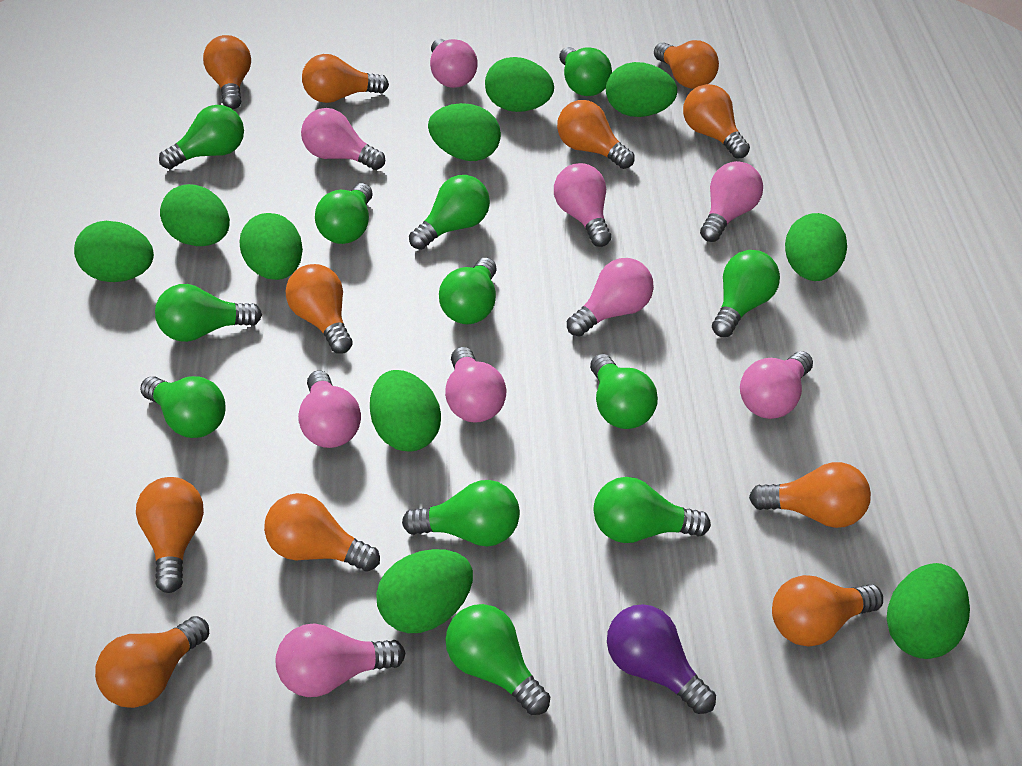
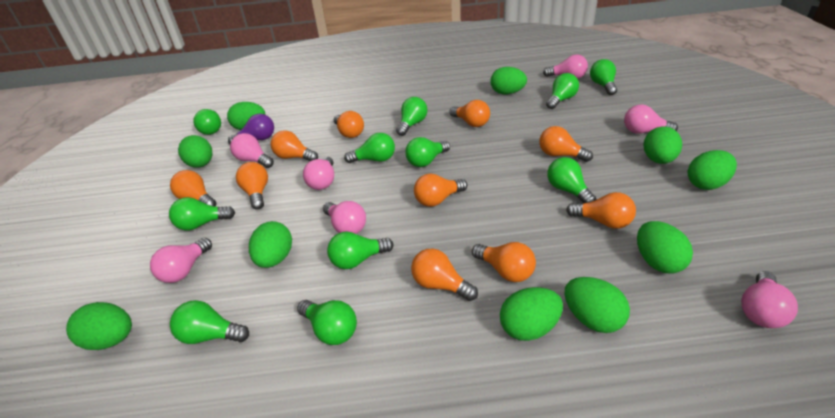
green light bulb: 12 -> 11
orange light bulb: 11 -> 10
pink light bulb: 9 -> 7

